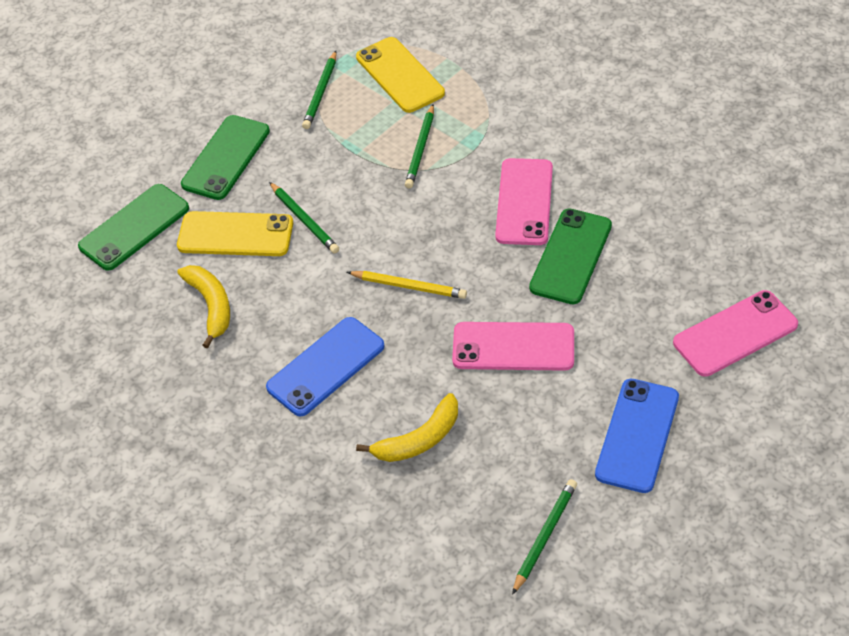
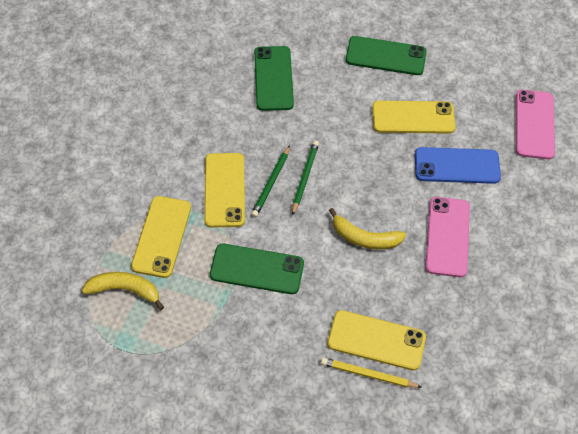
blue phone: 2 -> 1
green pencil: 4 -> 2
pink phone: 3 -> 2
yellow phone: 2 -> 4

